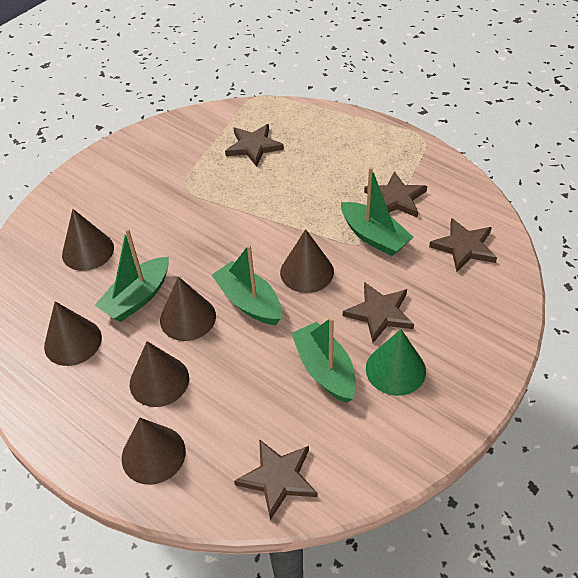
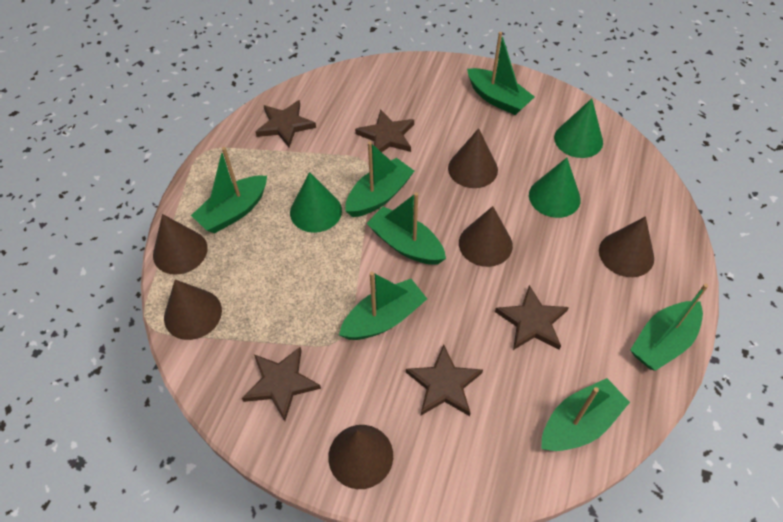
green boat: 4 -> 7
green cone: 1 -> 3

